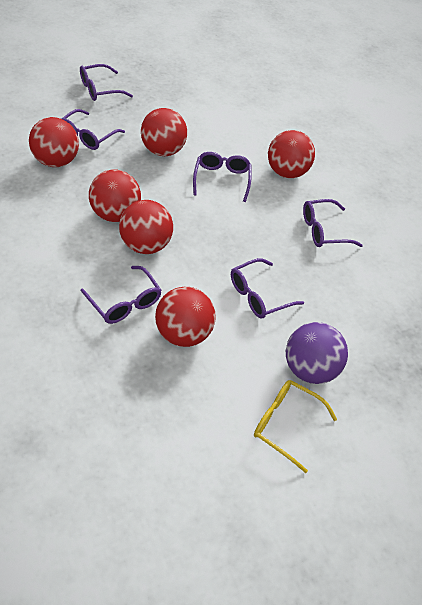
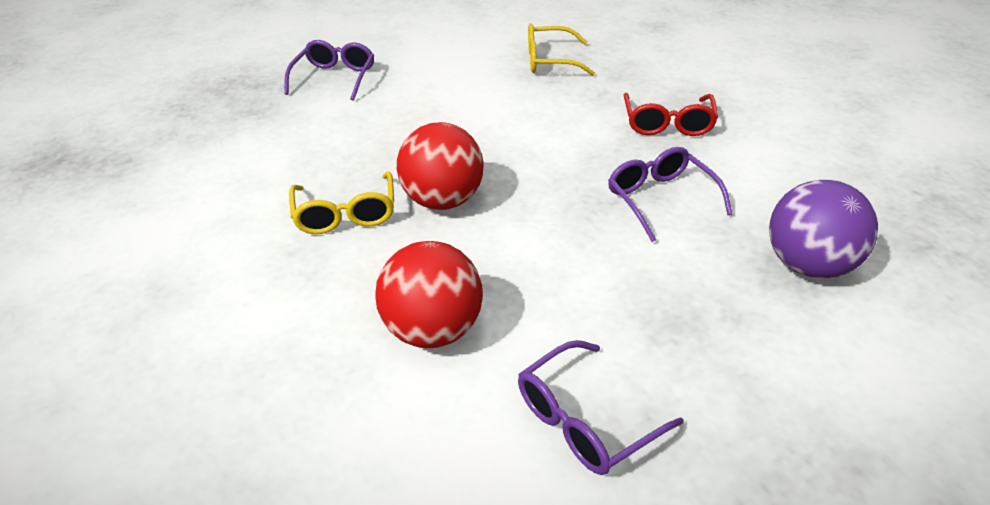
purple glasses: 6 -> 3
red ball: 6 -> 2
red glasses: 0 -> 1
yellow glasses: 1 -> 2

